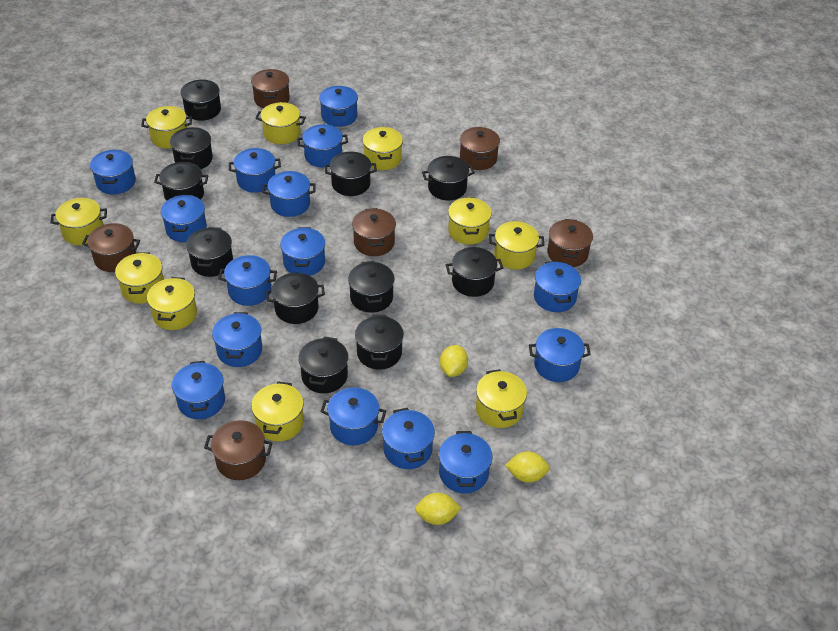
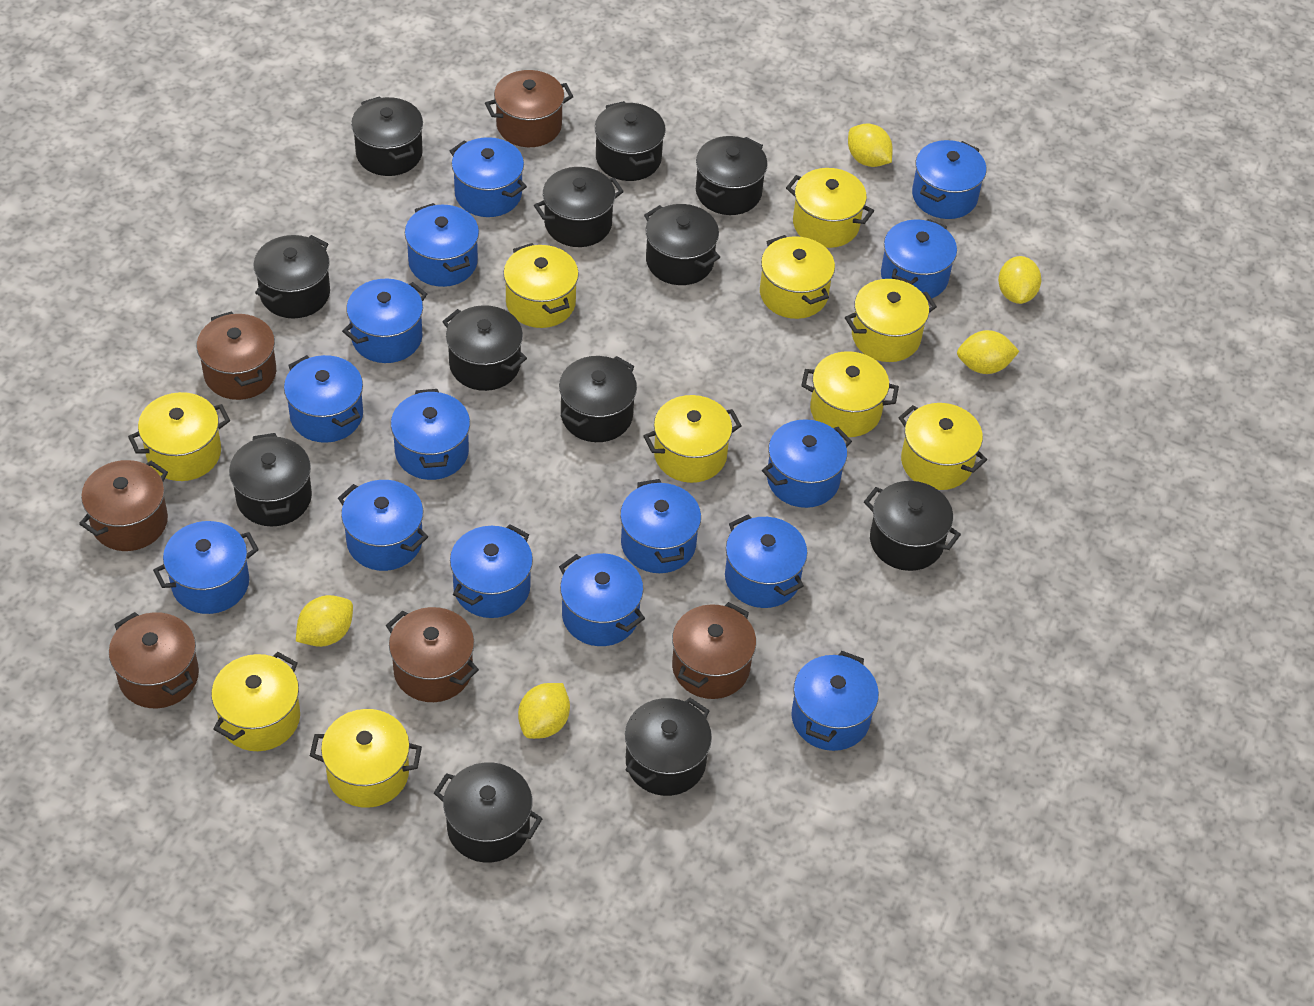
black pot: 11 -> 12
yellow lemon: 3 -> 5

